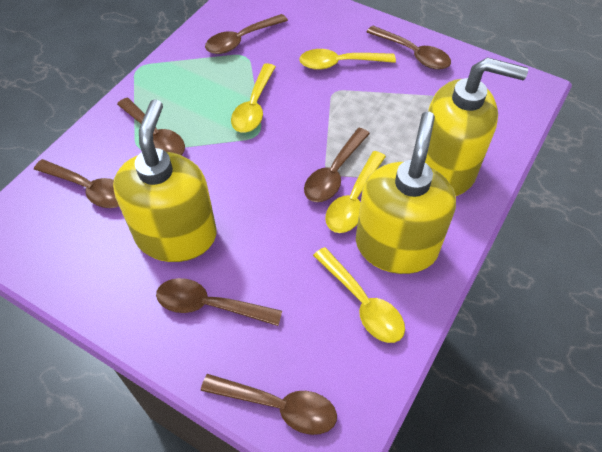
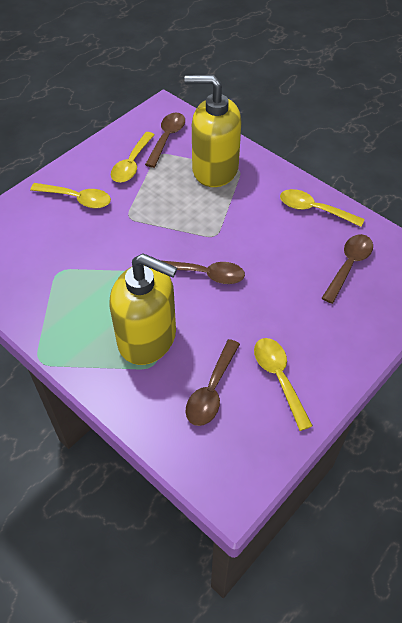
brown spoon: 7 -> 4
yellow soap dispenser: 3 -> 2

